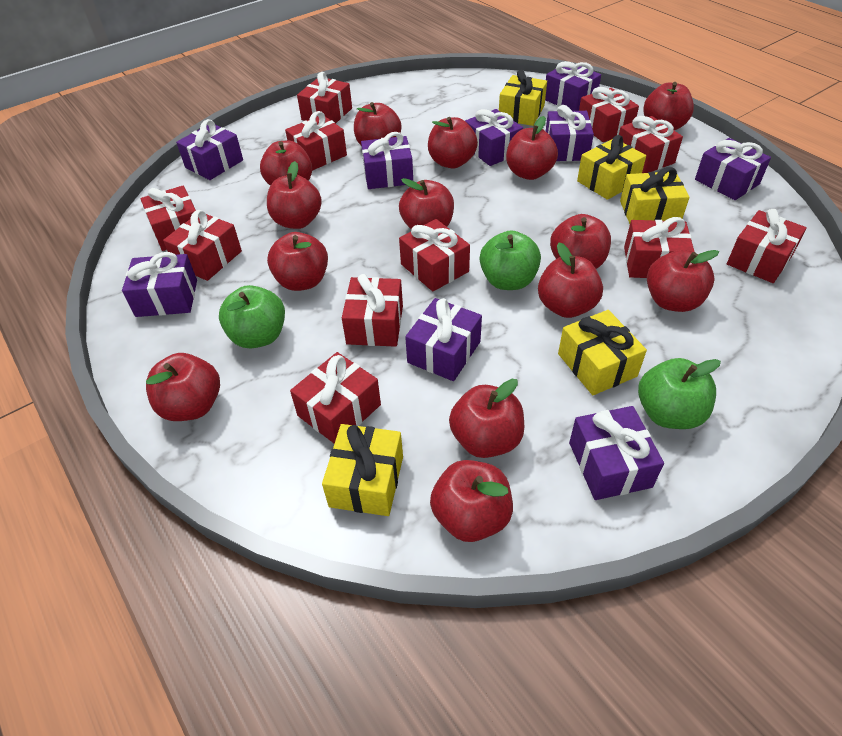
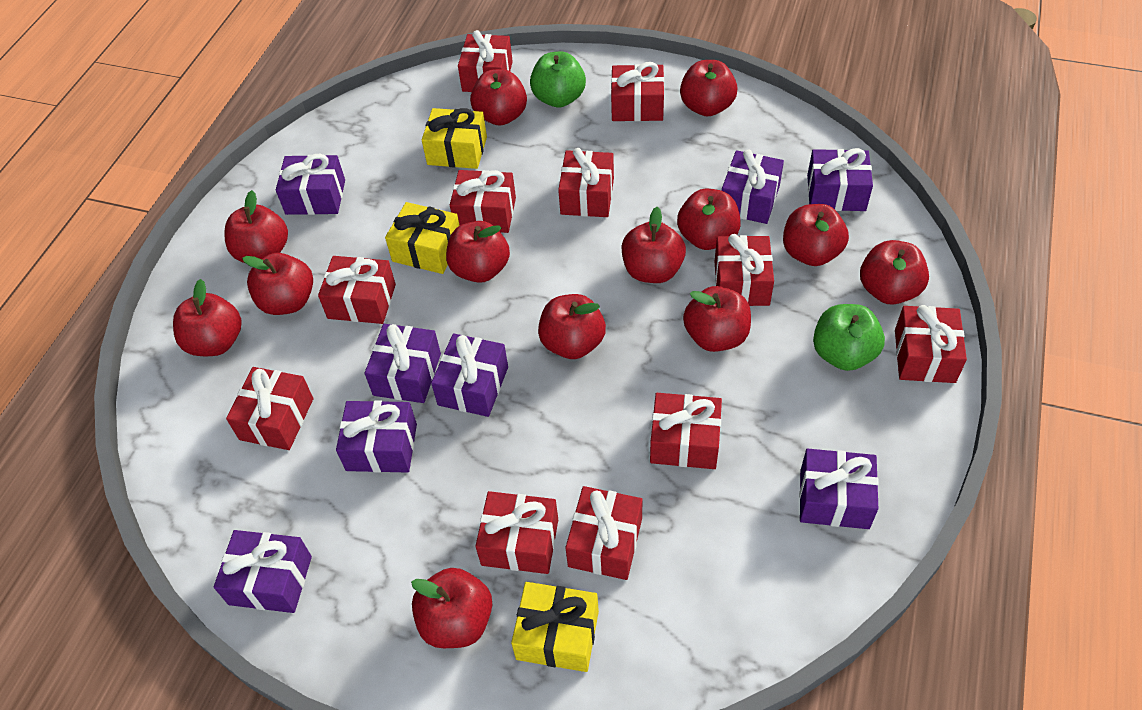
green apple: 3 -> 2
purple gift: 9 -> 8
red apple: 14 -> 13
yellow gift: 5 -> 3

